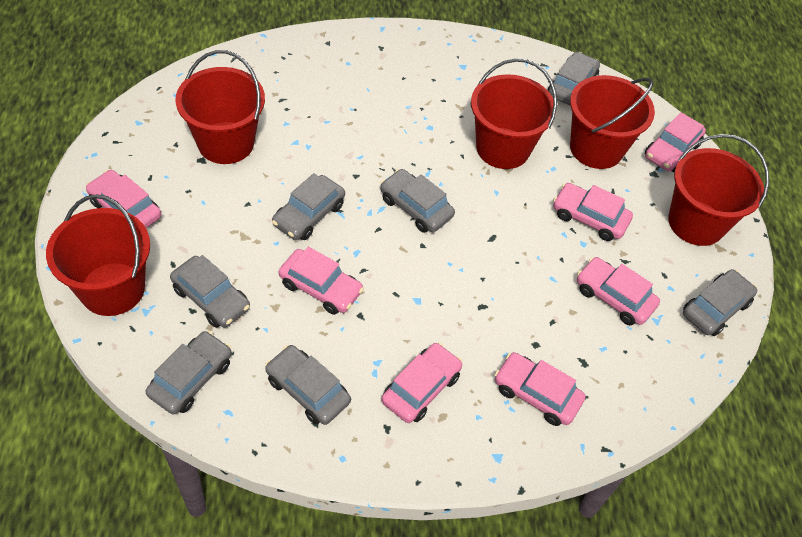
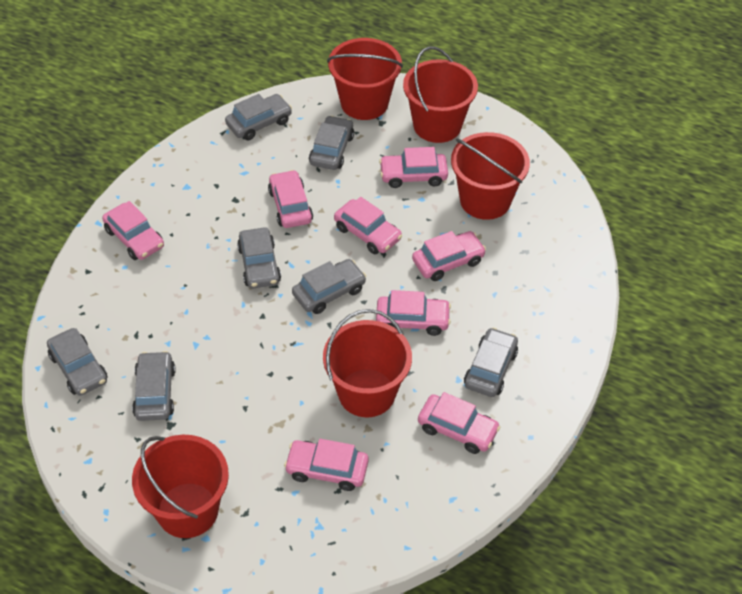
pink car: 7 -> 8

